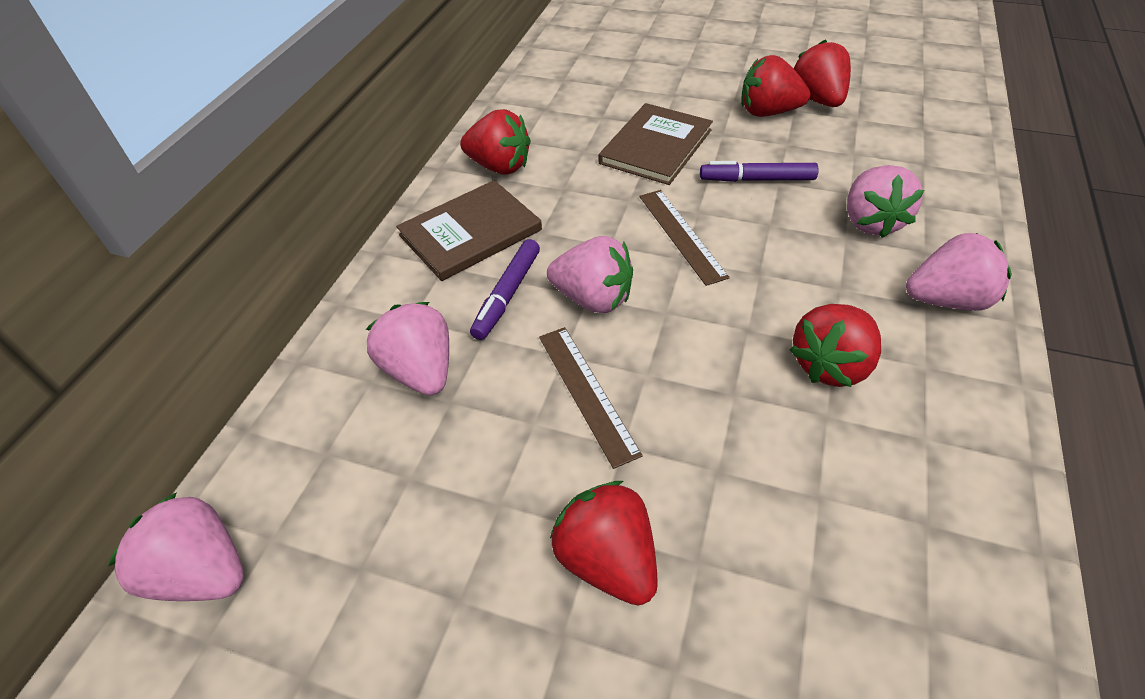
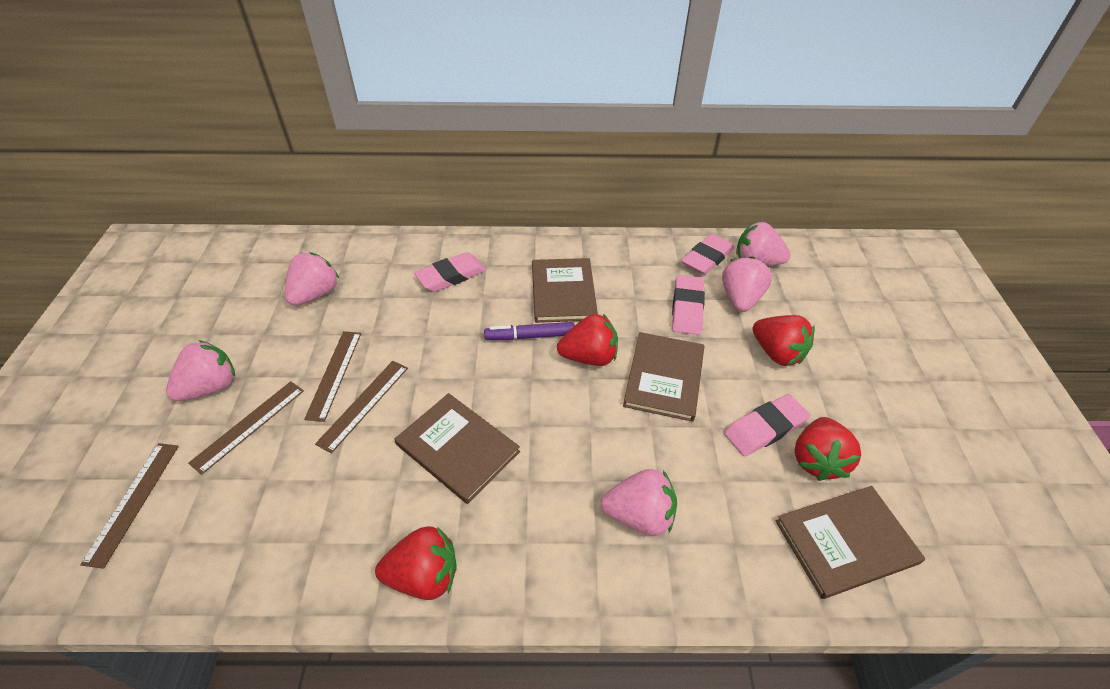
brown book: 2 -> 4
brown ruler: 2 -> 4
pink eraser: 0 -> 4
purple marker: 2 -> 1
red strawberry: 5 -> 4

